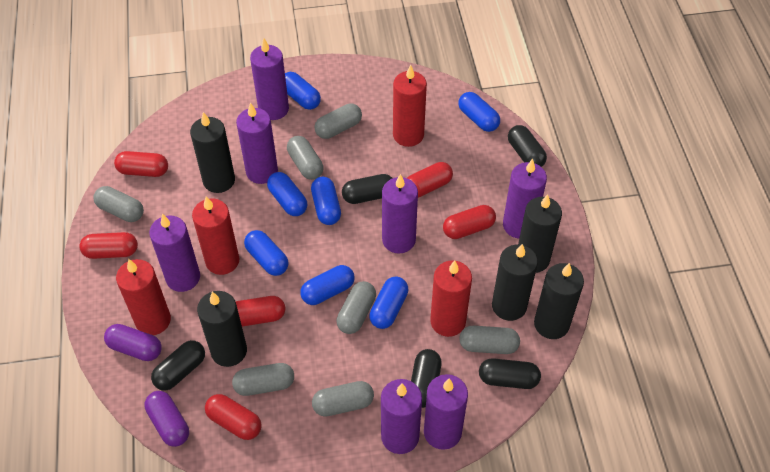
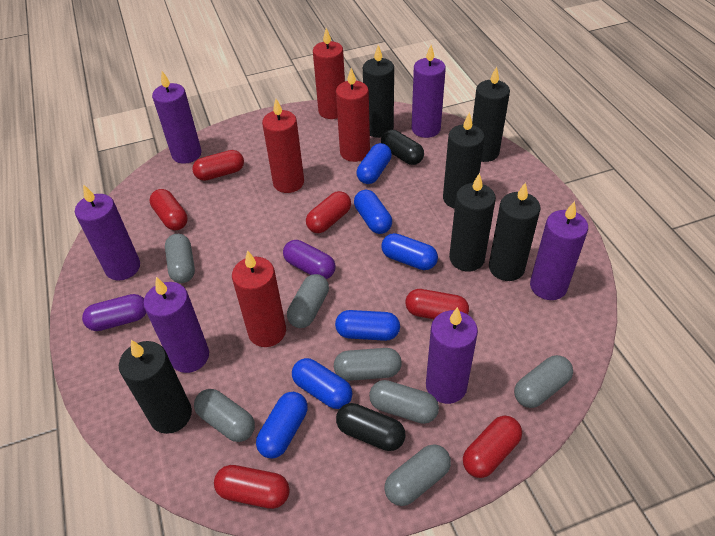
black candle: 5 -> 6
black capsule: 5 -> 2
blue capsule: 7 -> 6
purple candle: 7 -> 6

